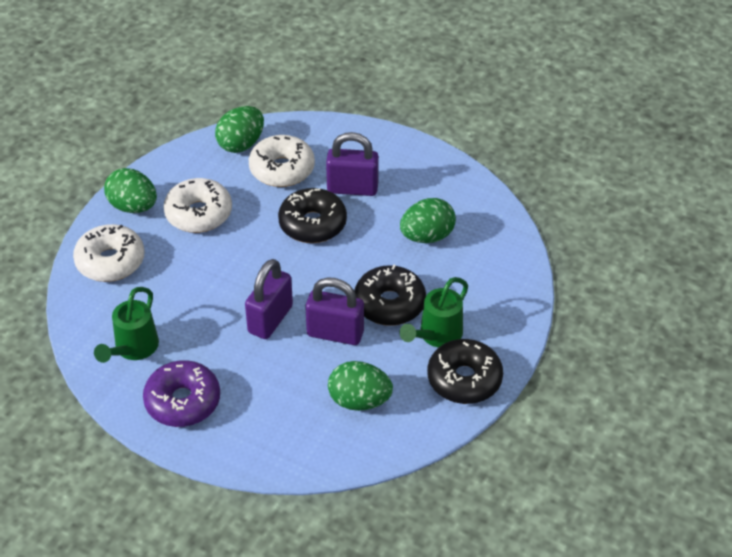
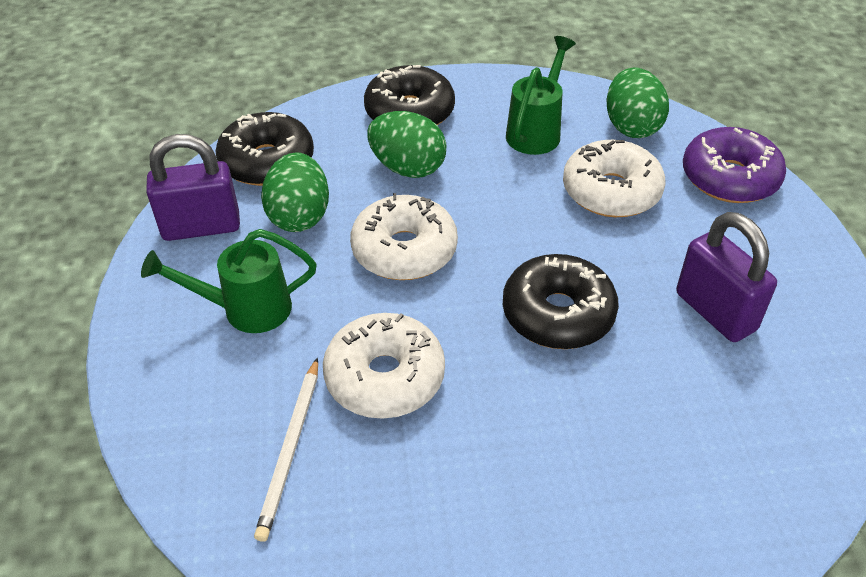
green egg: 4 -> 3
purple padlock: 3 -> 2
white pencil: 0 -> 1

